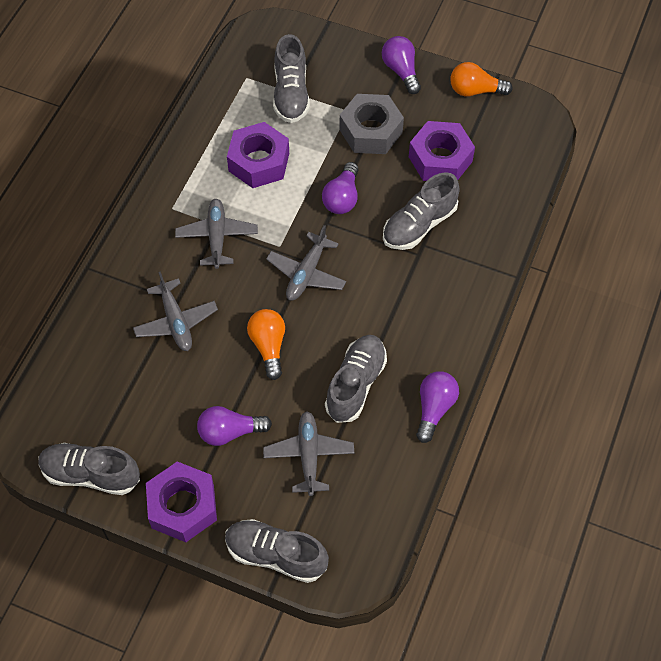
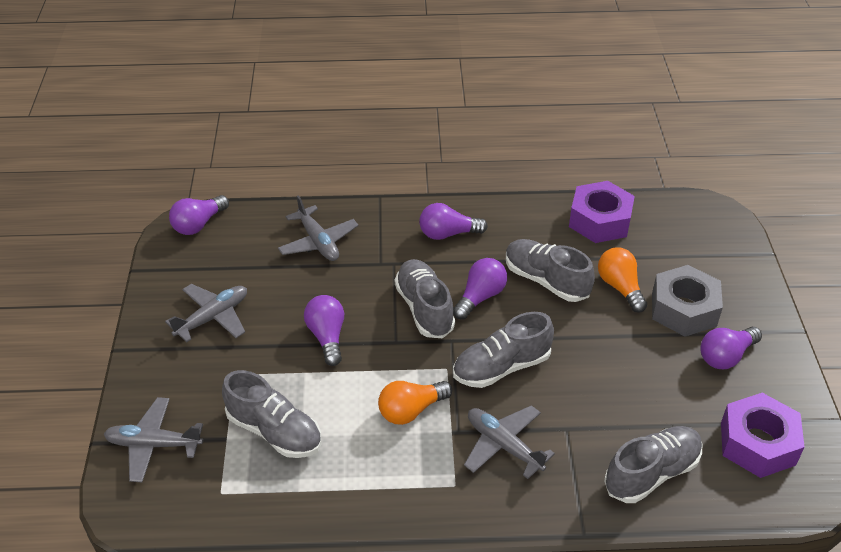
purple light bulb: 4 -> 5
purple nut: 3 -> 2

